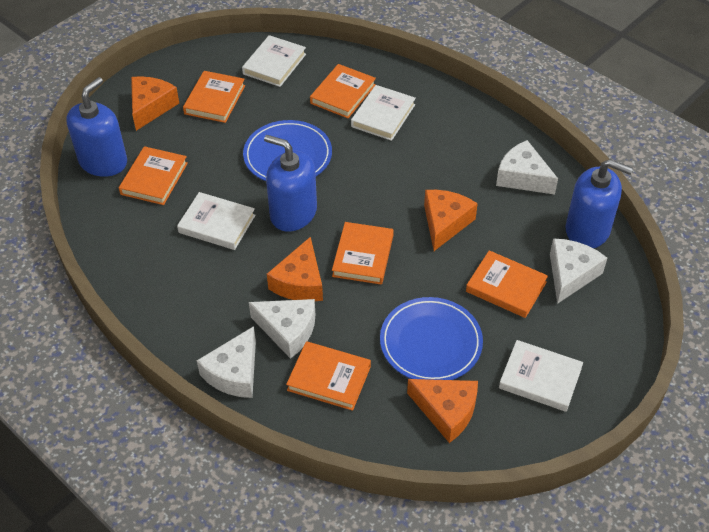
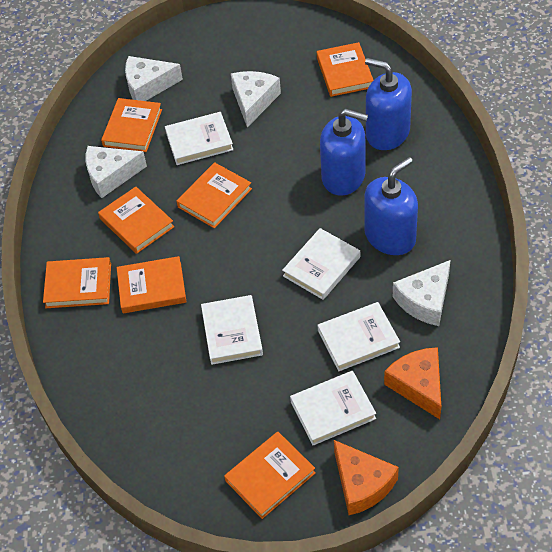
blue plate: 2 -> 0
orange book: 6 -> 7
orange cheese: 4 -> 2
white book: 4 -> 5

